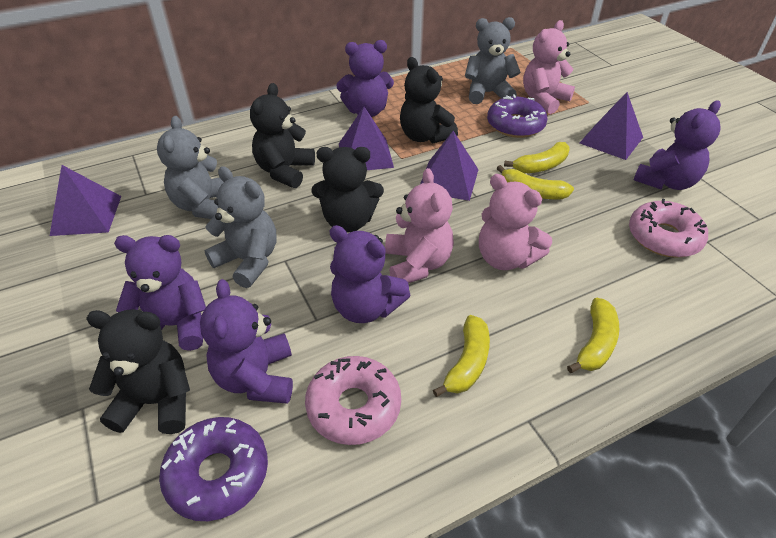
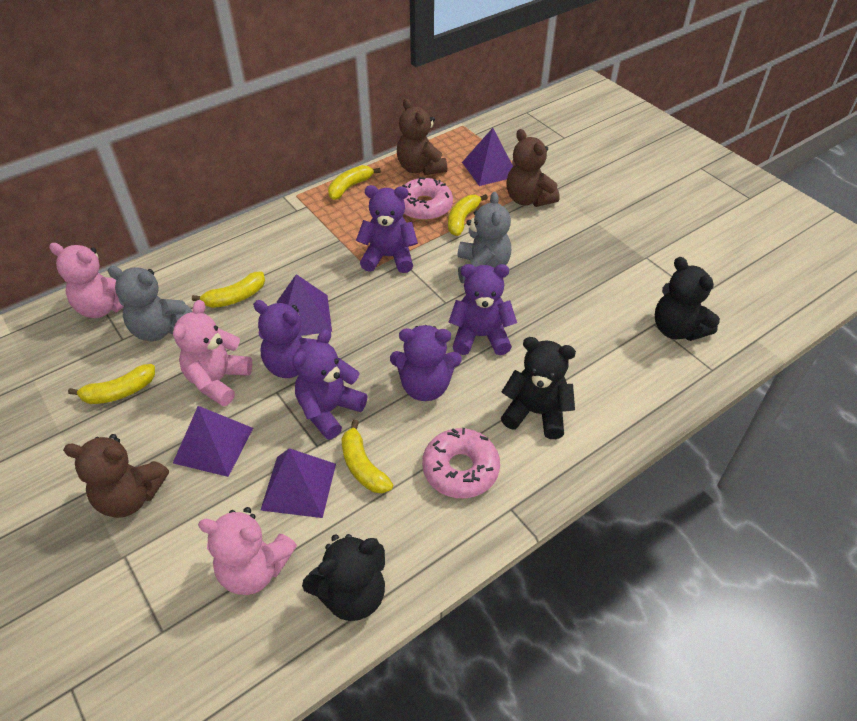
black teddy bear: 4 -> 3
brown teddy bear: 0 -> 3
grey teddy bear: 3 -> 2
purple donut: 2 -> 0
yellow banana: 4 -> 5

